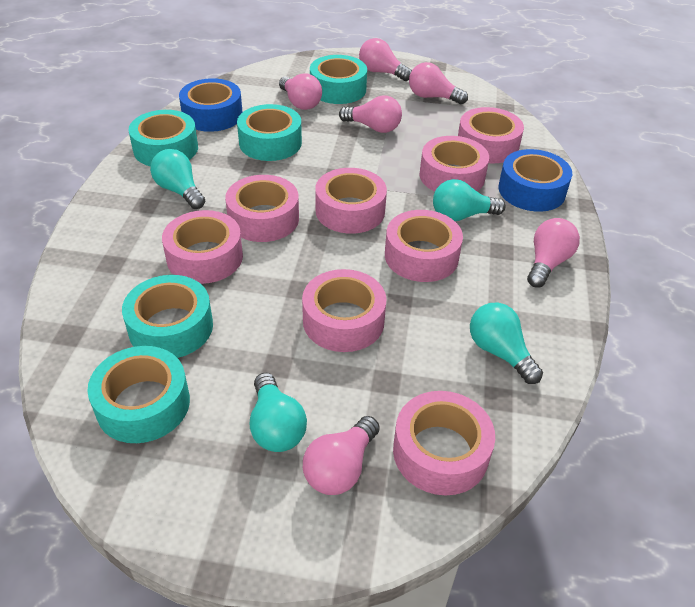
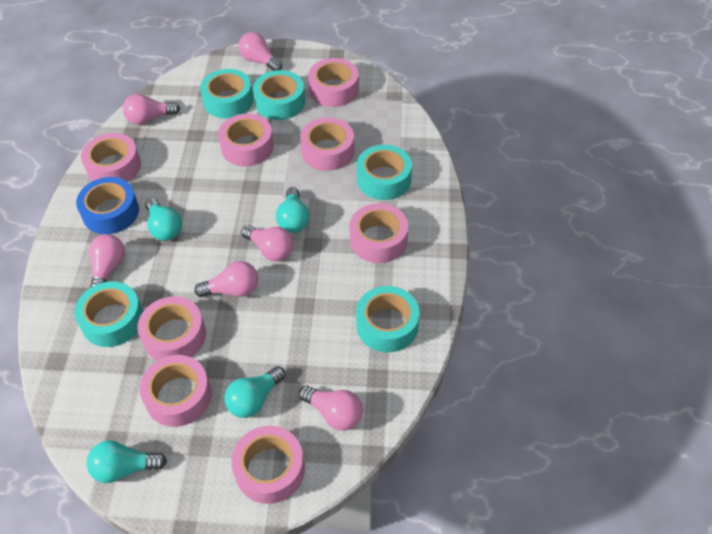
blue tape: 2 -> 1

